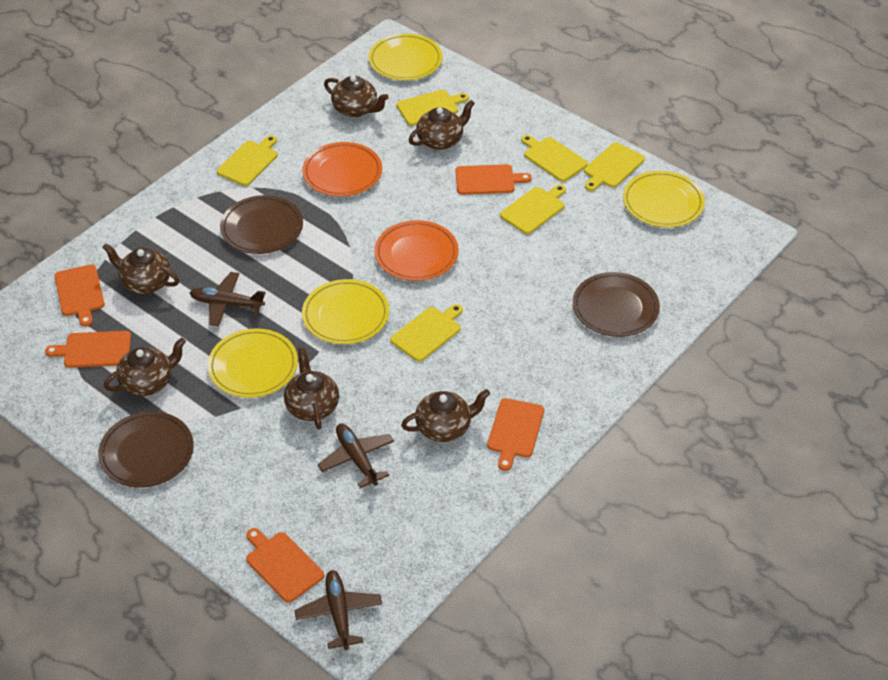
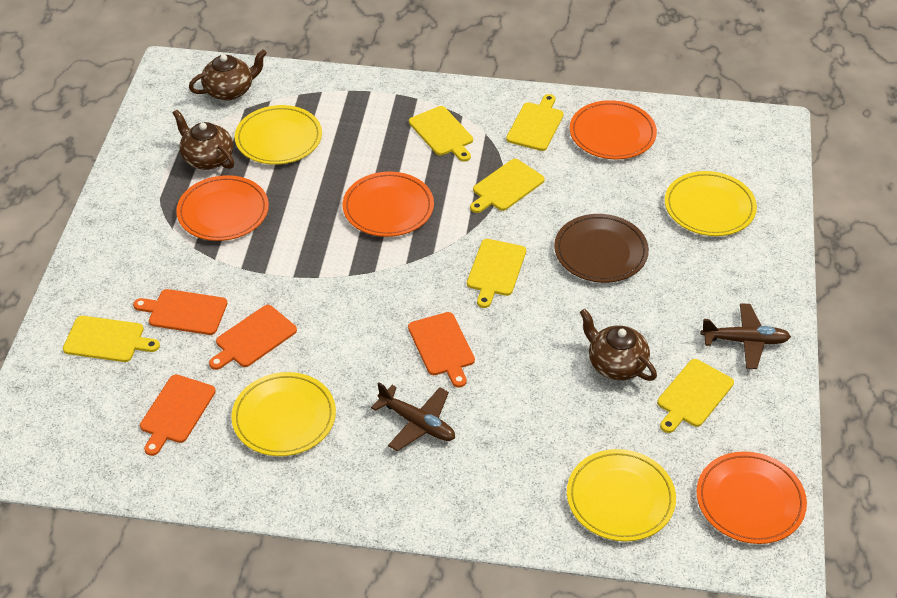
brown plane: 3 -> 2
brown plate: 3 -> 1
brown teapot: 6 -> 3
orange cutting board: 5 -> 4
orange plate: 2 -> 4

